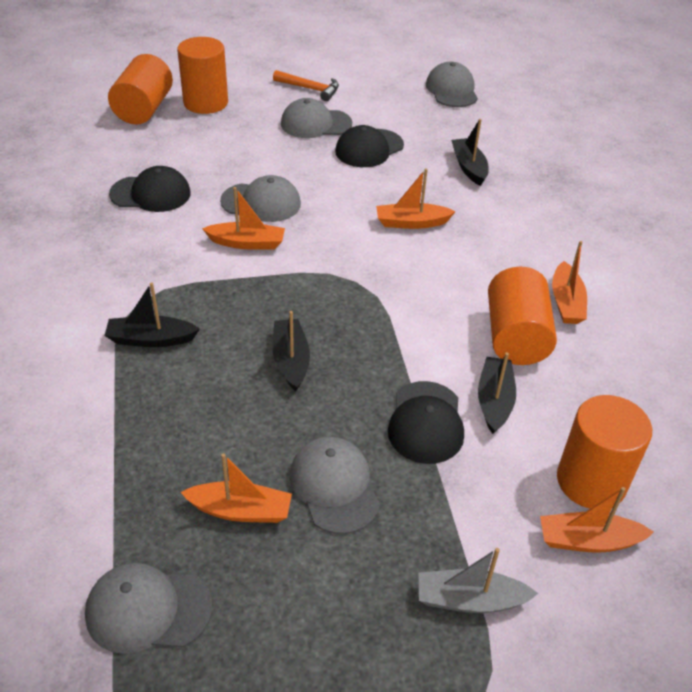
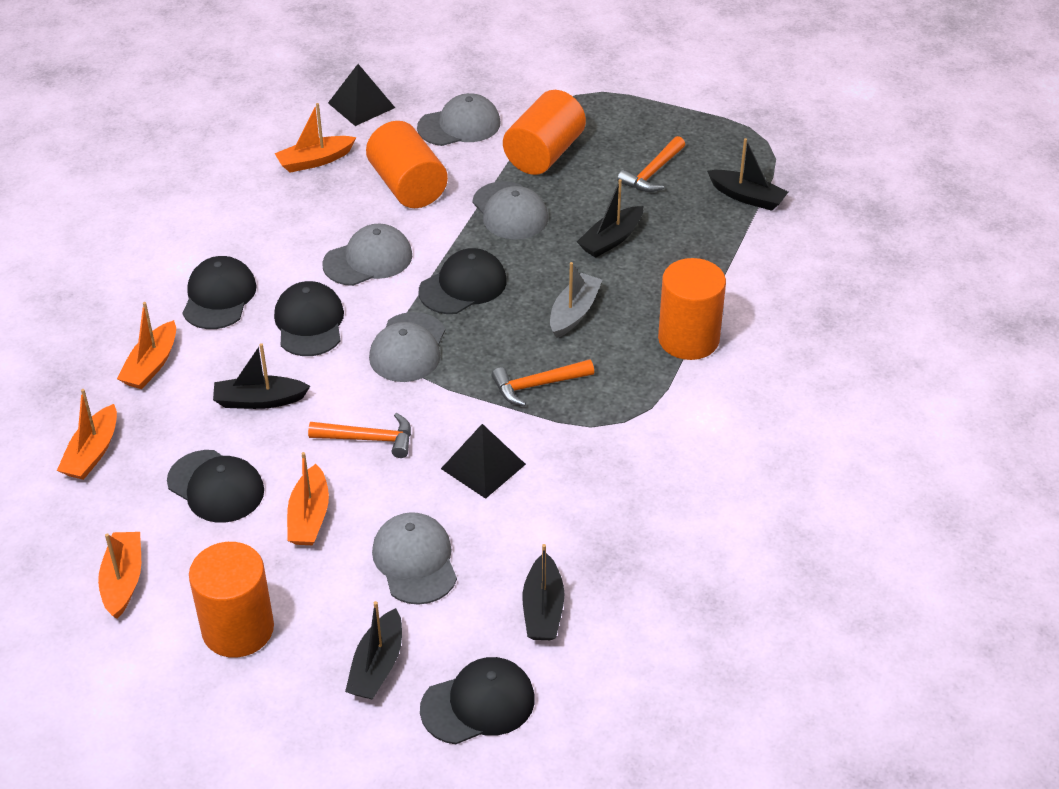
black boat: 4 -> 5
black cap: 3 -> 5
black pyramid: 0 -> 2
orange hammer: 1 -> 3

